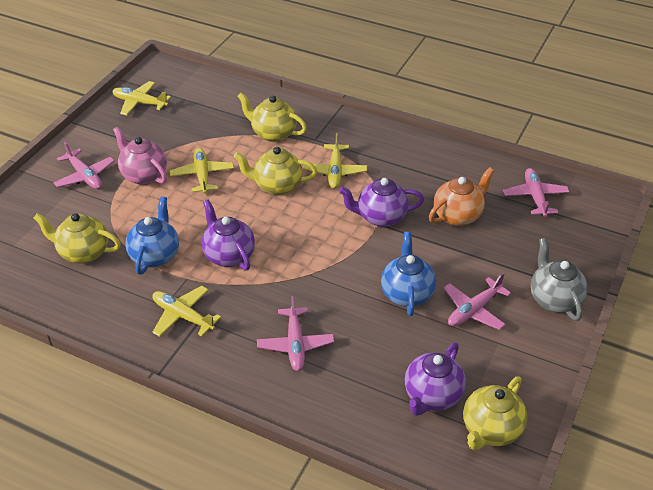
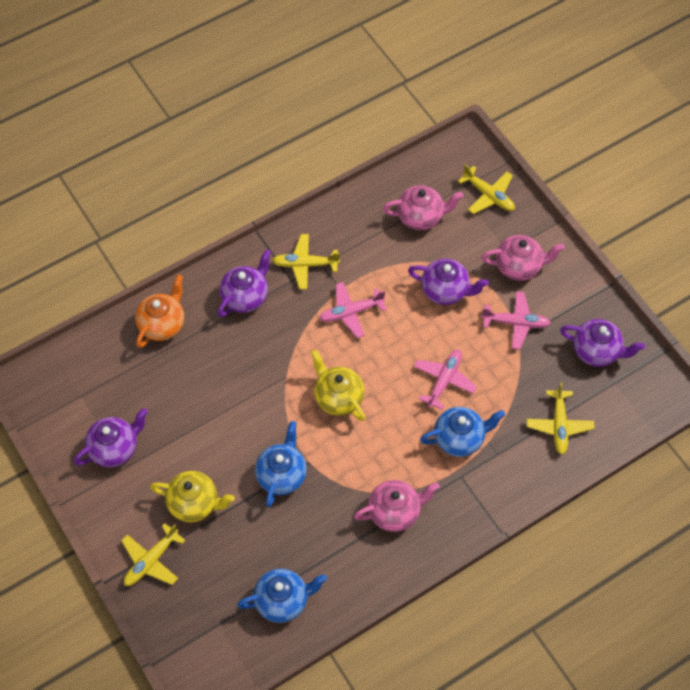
blue teapot: 2 -> 3
grey teapot: 1 -> 0
pink plane: 4 -> 3
pink teapot: 1 -> 3
purple teapot: 3 -> 4
yellow teapot: 4 -> 2

